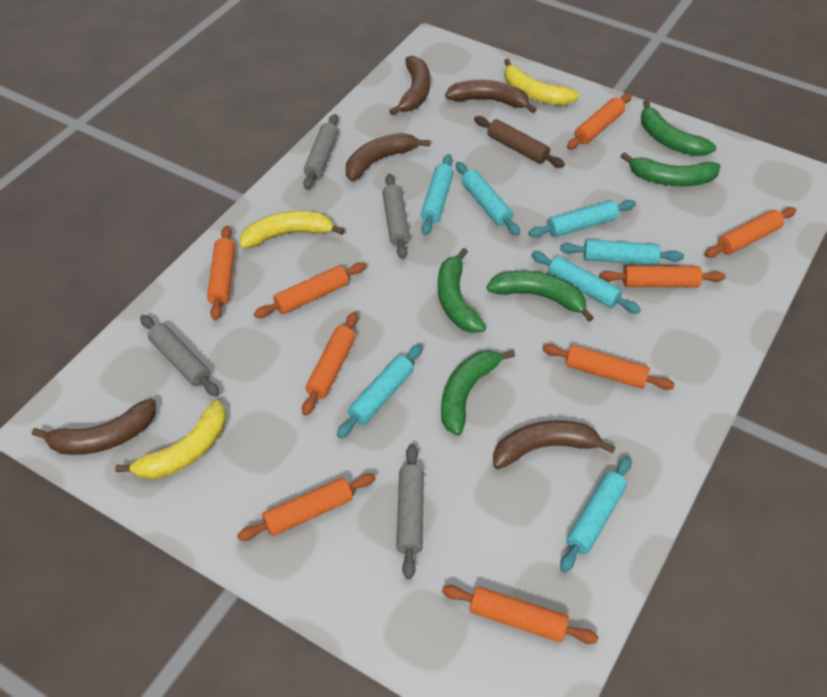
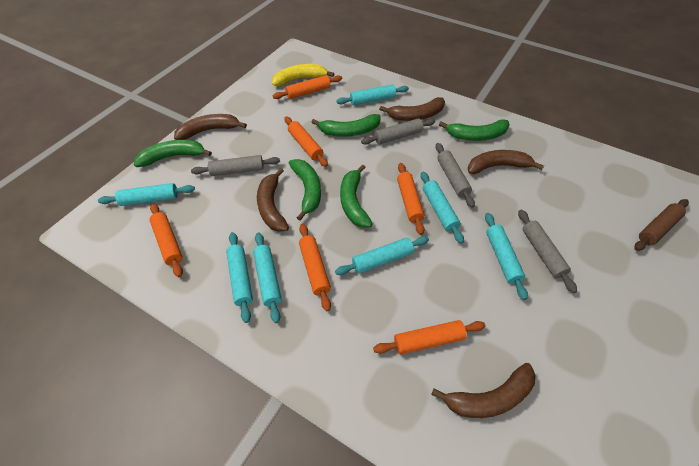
orange rolling pin: 9 -> 6
yellow banana: 3 -> 1

